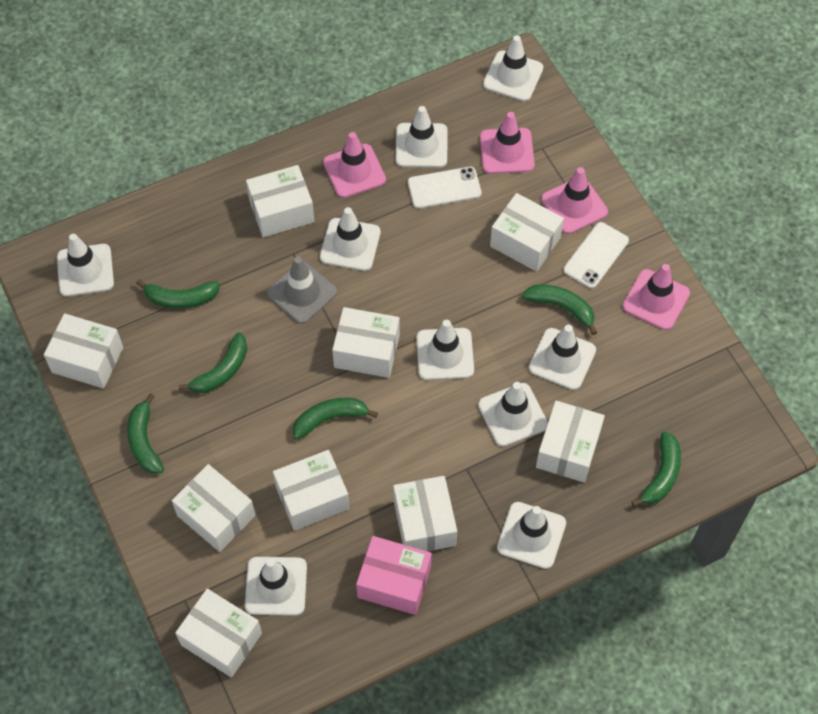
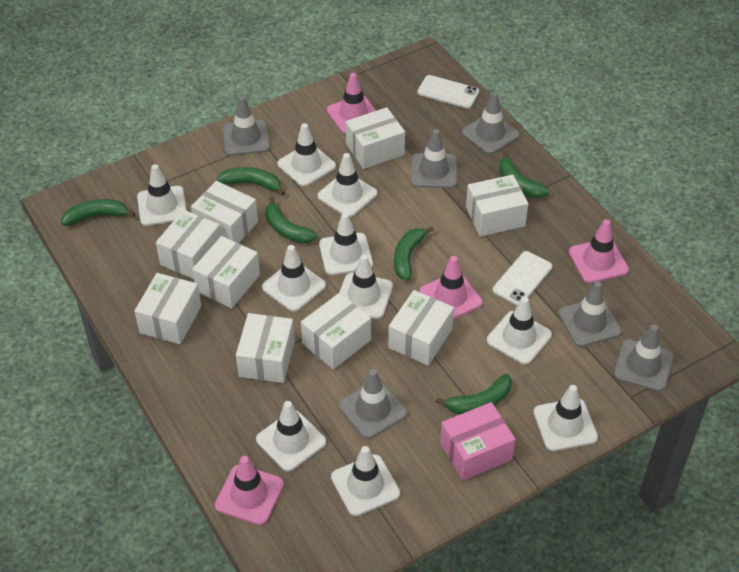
grey traffic cone: 1 -> 6
white traffic cone: 9 -> 10

